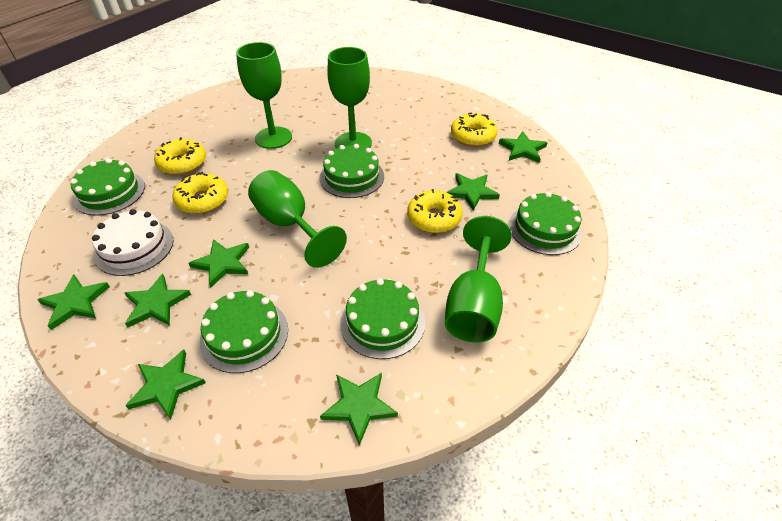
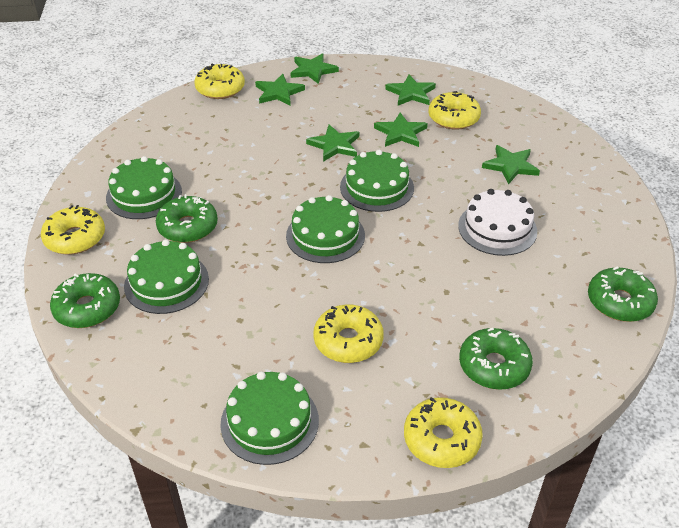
green donut: 0 -> 4
green goblet: 4 -> 0
green star: 7 -> 6
yellow donut: 4 -> 5

